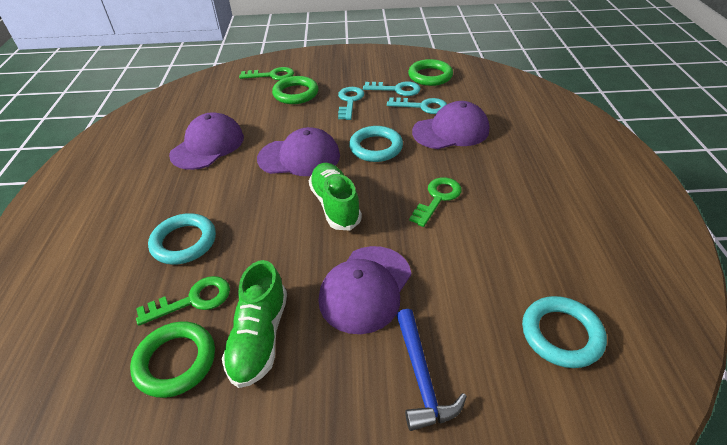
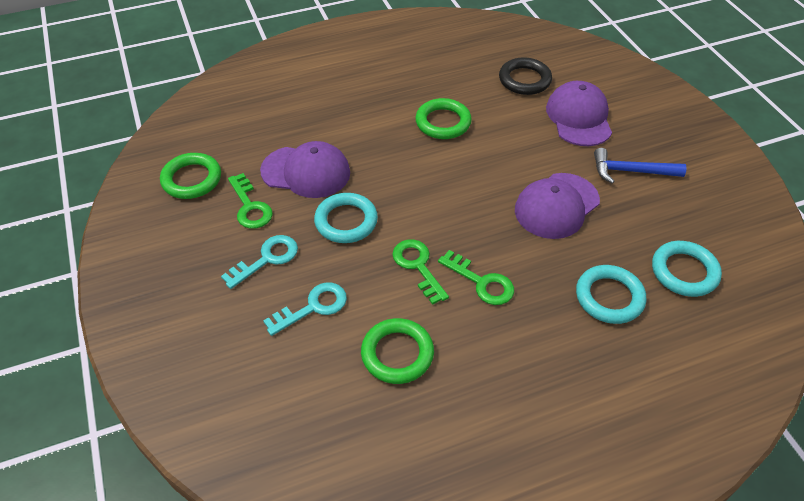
black ring: 0 -> 1
green shoe: 2 -> 0
purple cap: 4 -> 3
turquoise key: 3 -> 2

